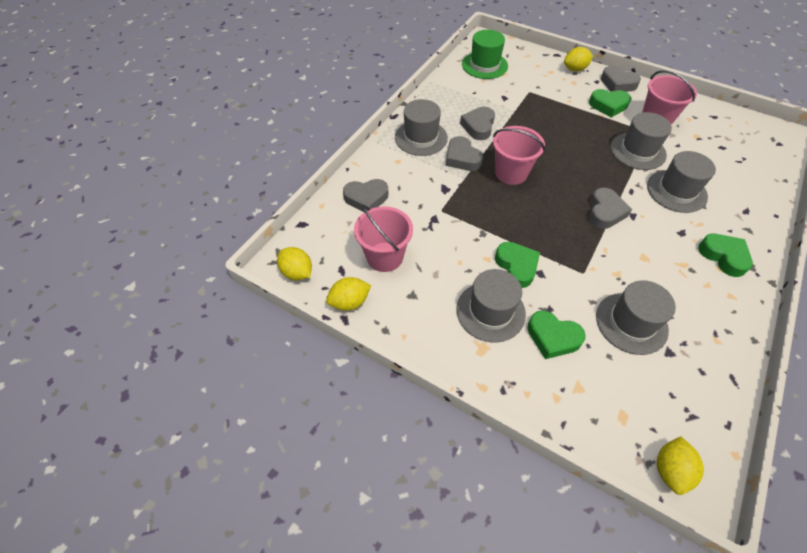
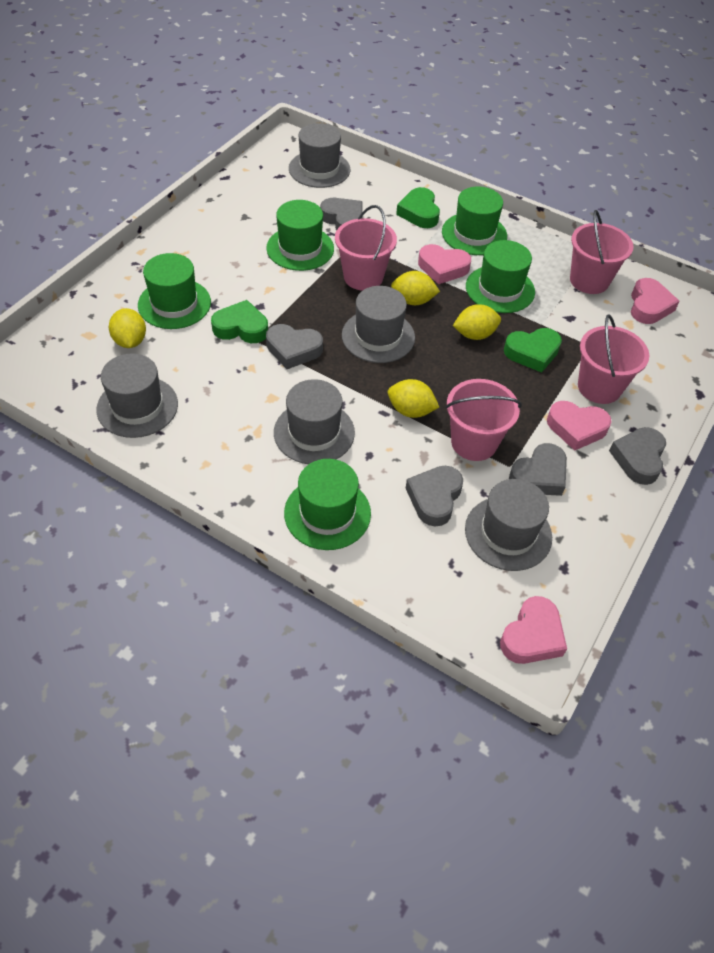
green hat: 1 -> 5
green heart: 4 -> 3
pink bucket: 3 -> 4
pink heart: 0 -> 4

